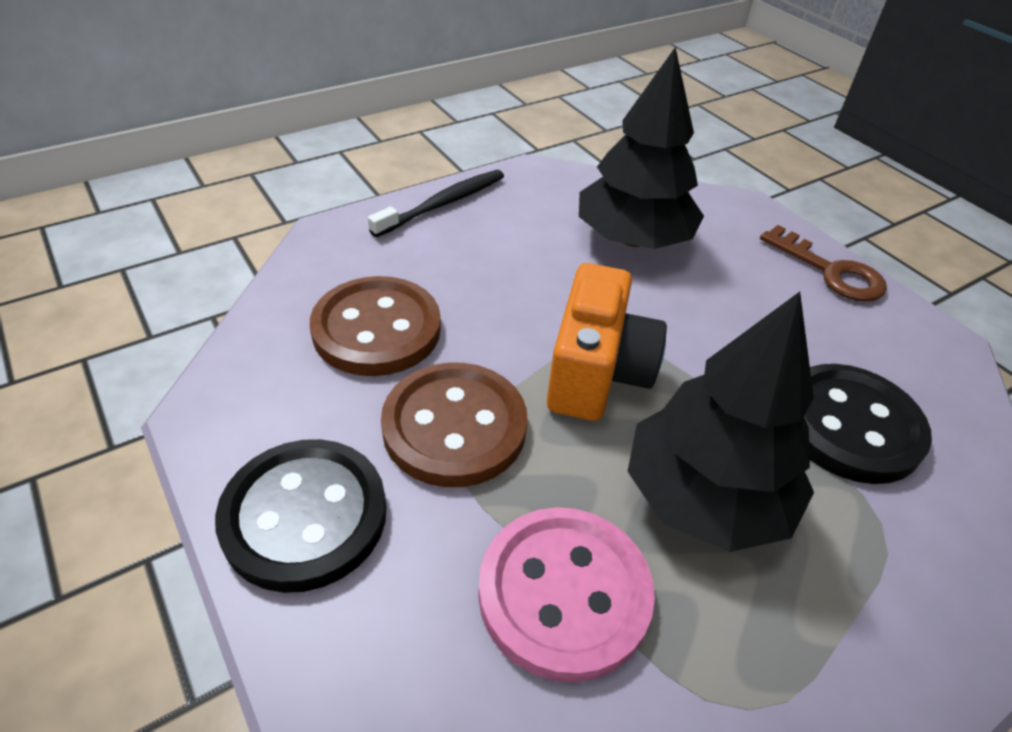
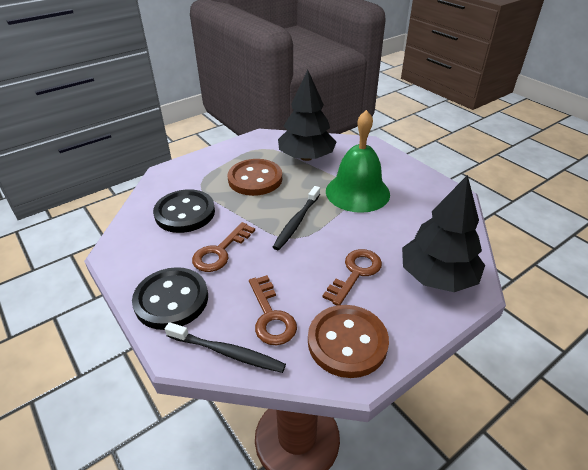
black toothbrush: 1 -> 2
brown key: 1 -> 3
green bell: 0 -> 1
orange camera: 1 -> 0
pink button: 1 -> 0

